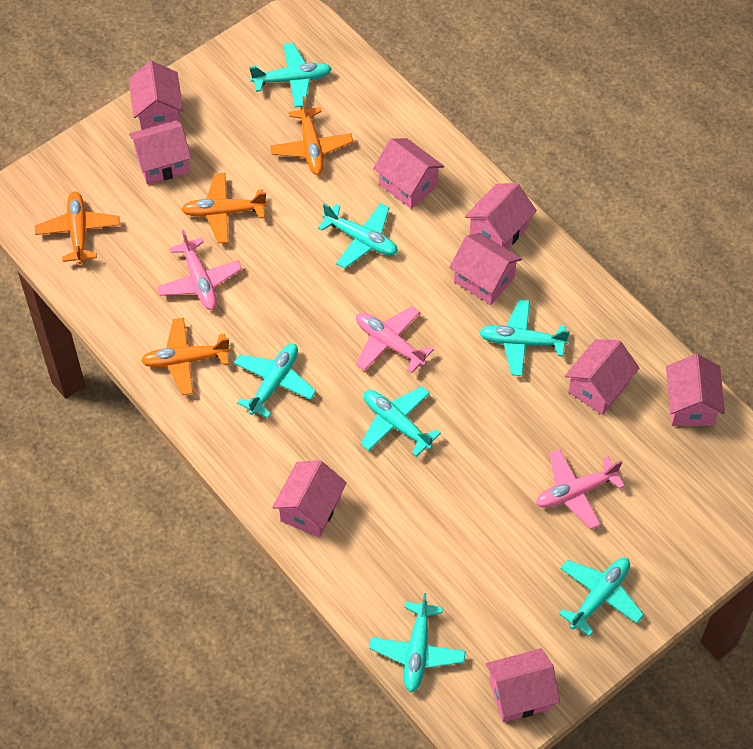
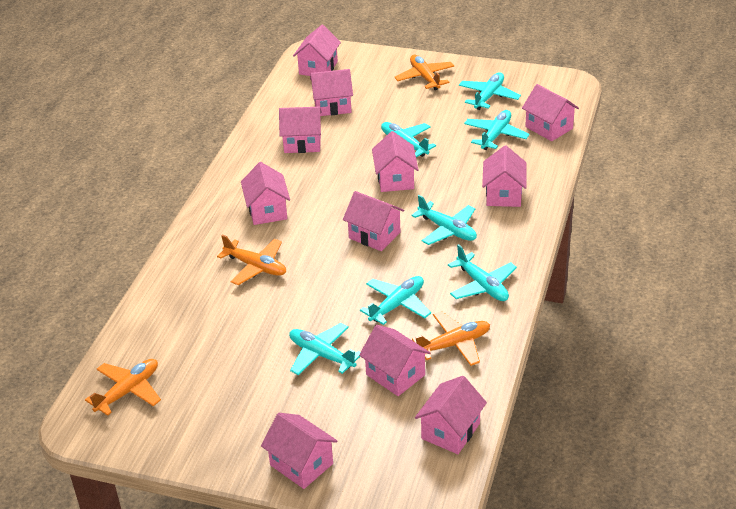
pink house: 9 -> 11
pink plane: 3 -> 0

